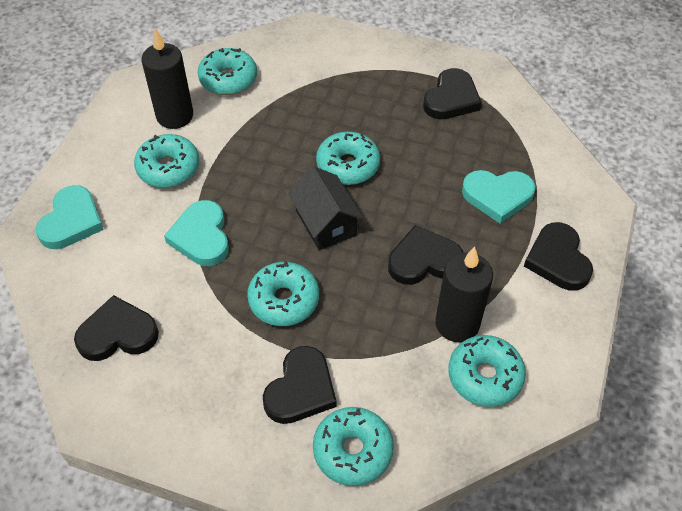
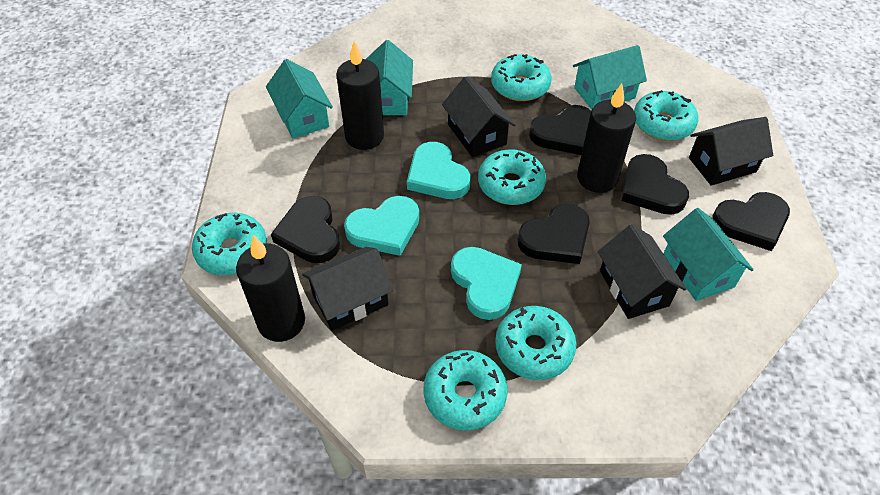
black candle: 2 -> 3
black house: 1 -> 4
turquoise house: 0 -> 4

